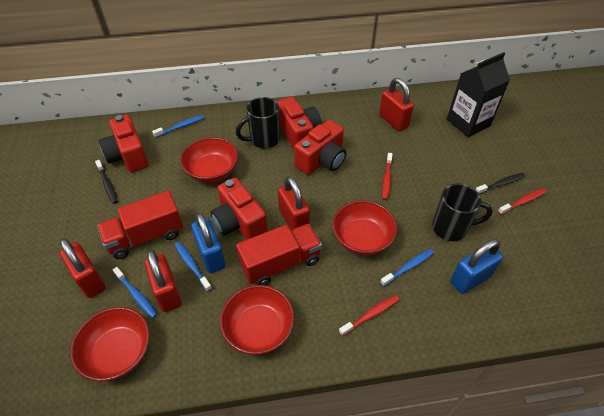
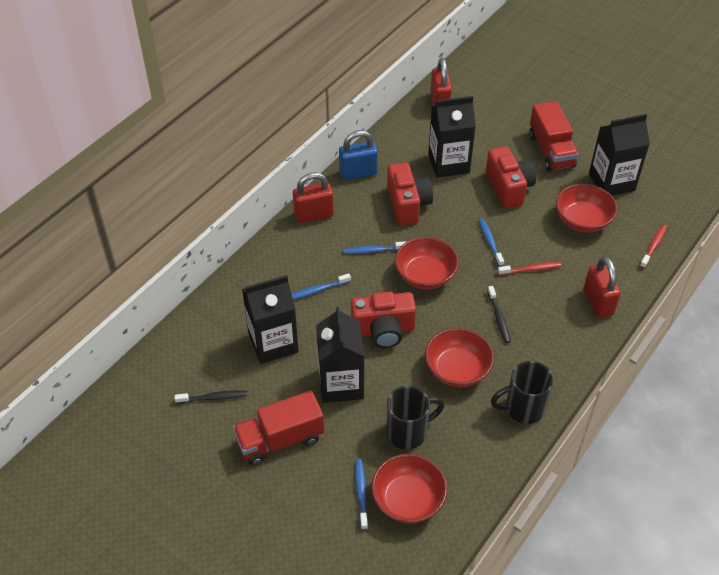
black carton: 1 -> 4
blue padlock: 2 -> 1
red camera: 4 -> 3
red padlock: 4 -> 3
red toothbrush: 3 -> 2

